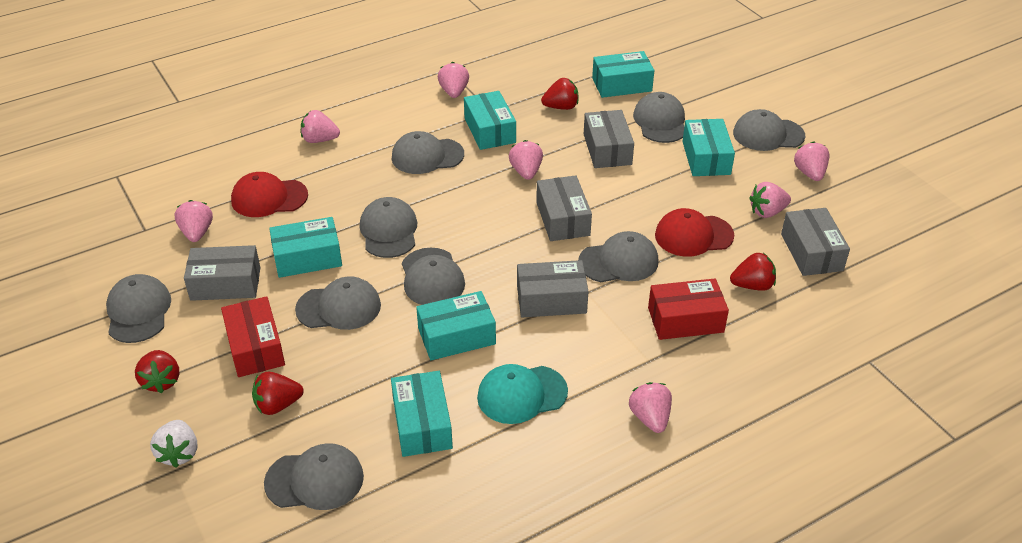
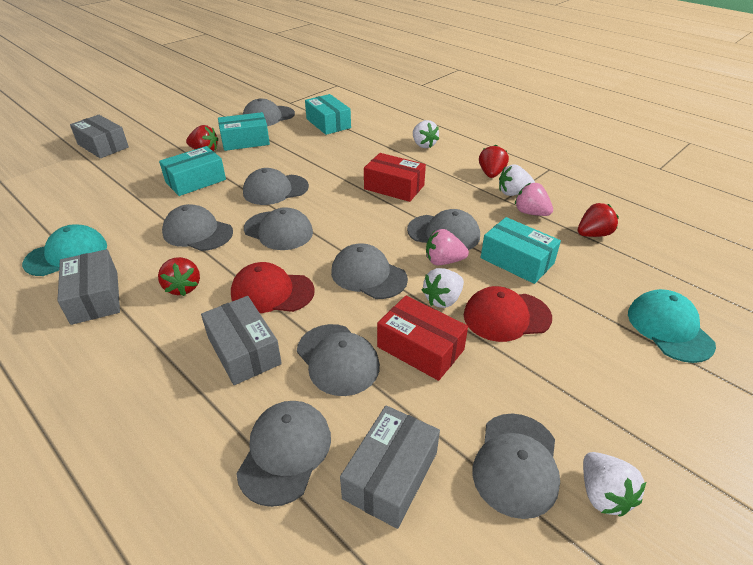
grey box: 5 -> 4
pink strawberry: 7 -> 2
turquoise box: 6 -> 4
turquoise cap: 1 -> 2
white strawberry: 1 -> 4

